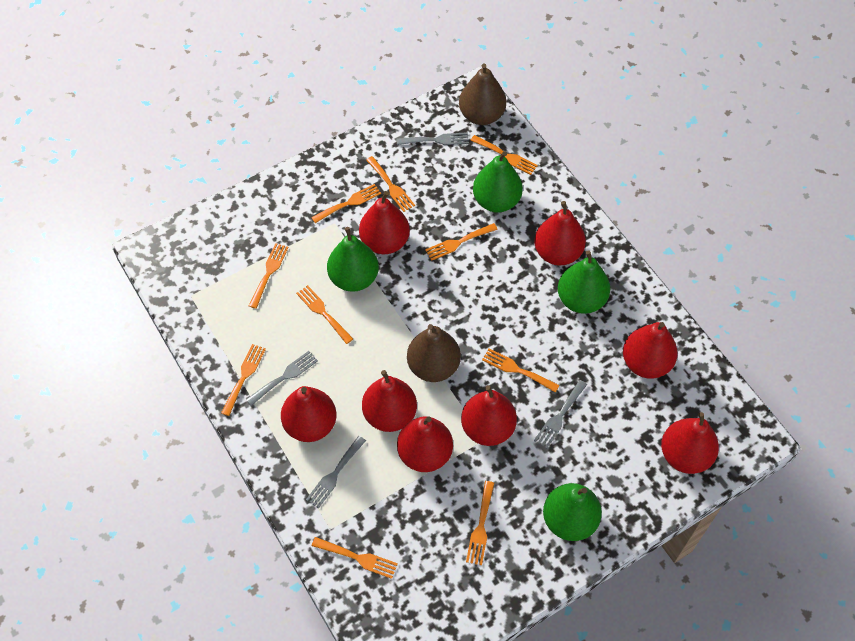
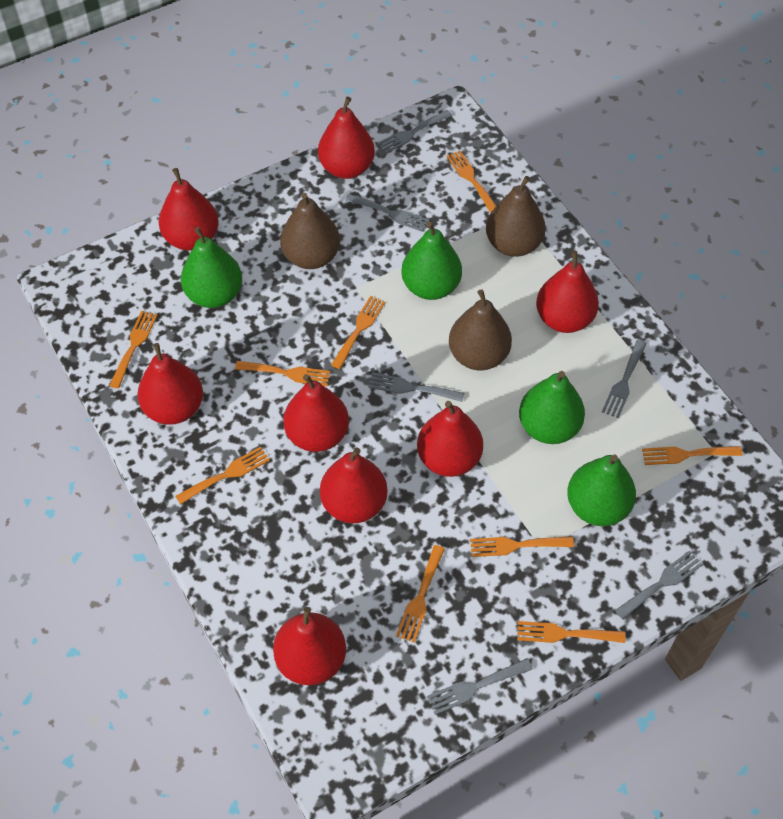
brown pear: 2 -> 3
grey fork: 4 -> 6
orange fork: 10 -> 9

